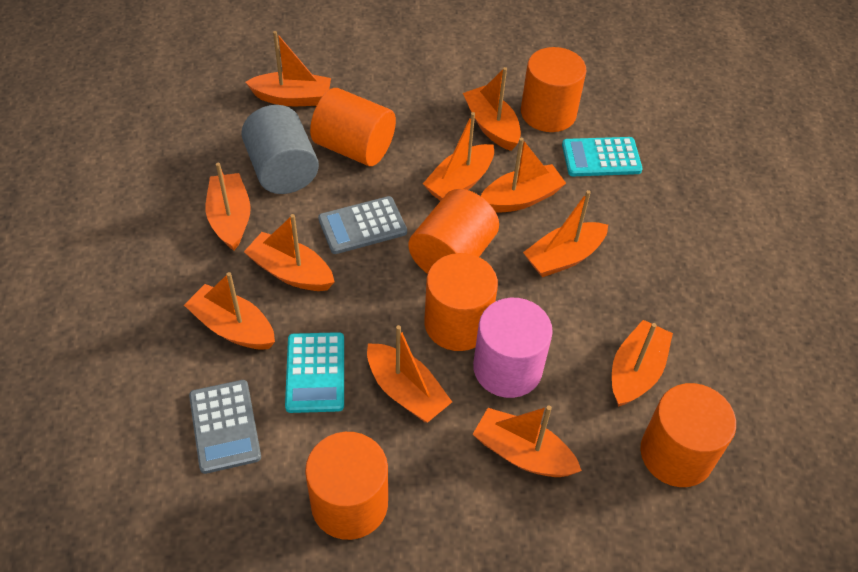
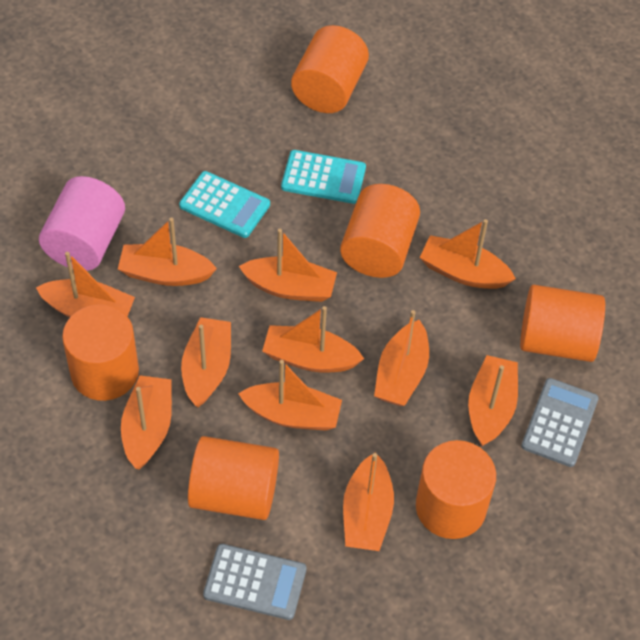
grey cylinder: 1 -> 0

